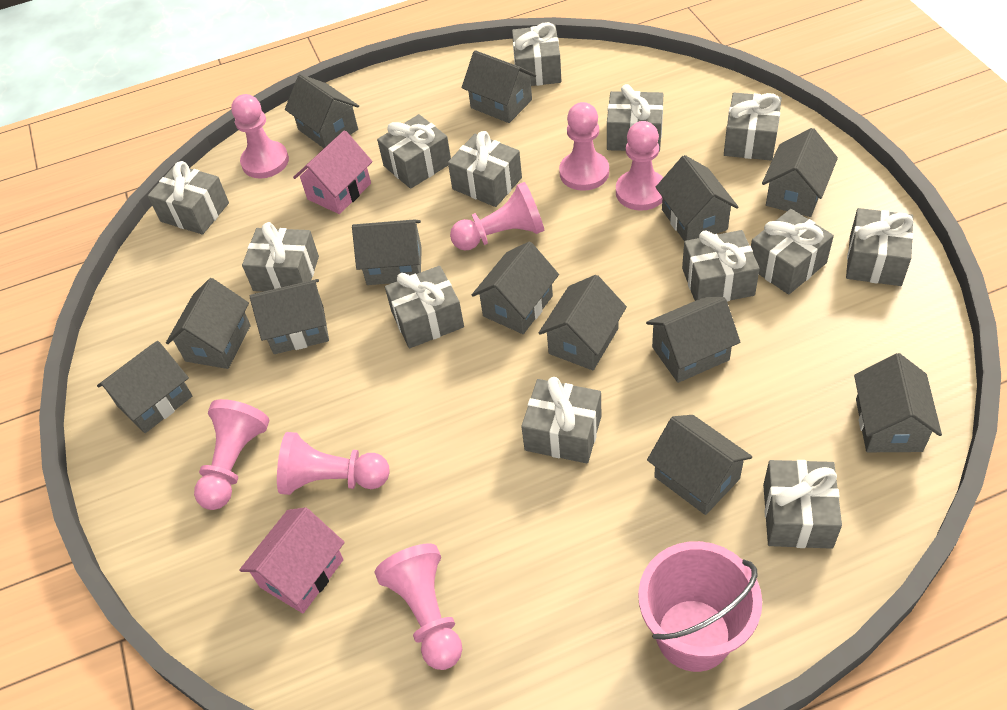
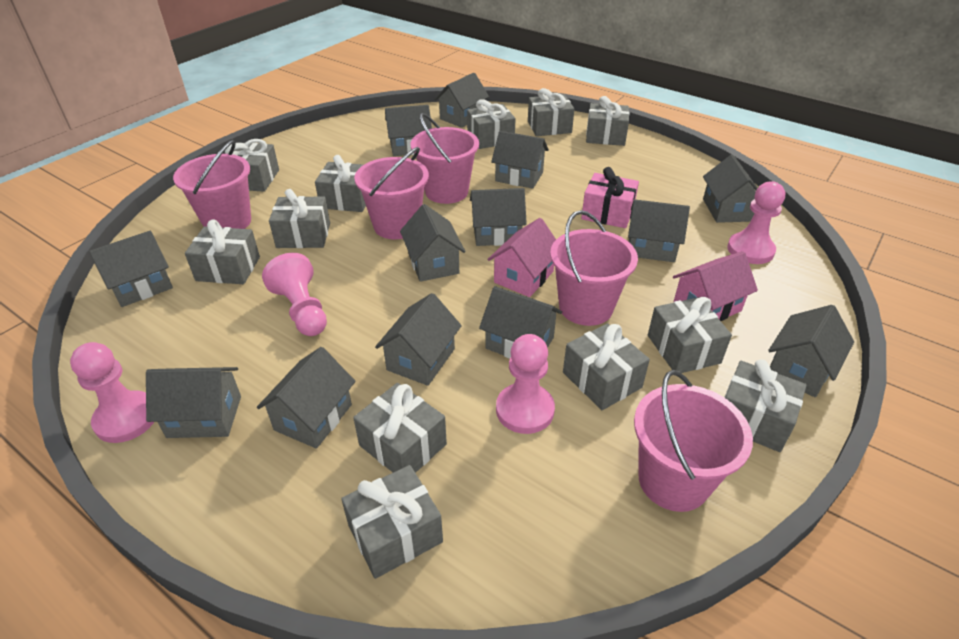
grey gift: 13 -> 12
pink bucket: 1 -> 5
pink gift: 0 -> 1
pink pawn: 7 -> 4

